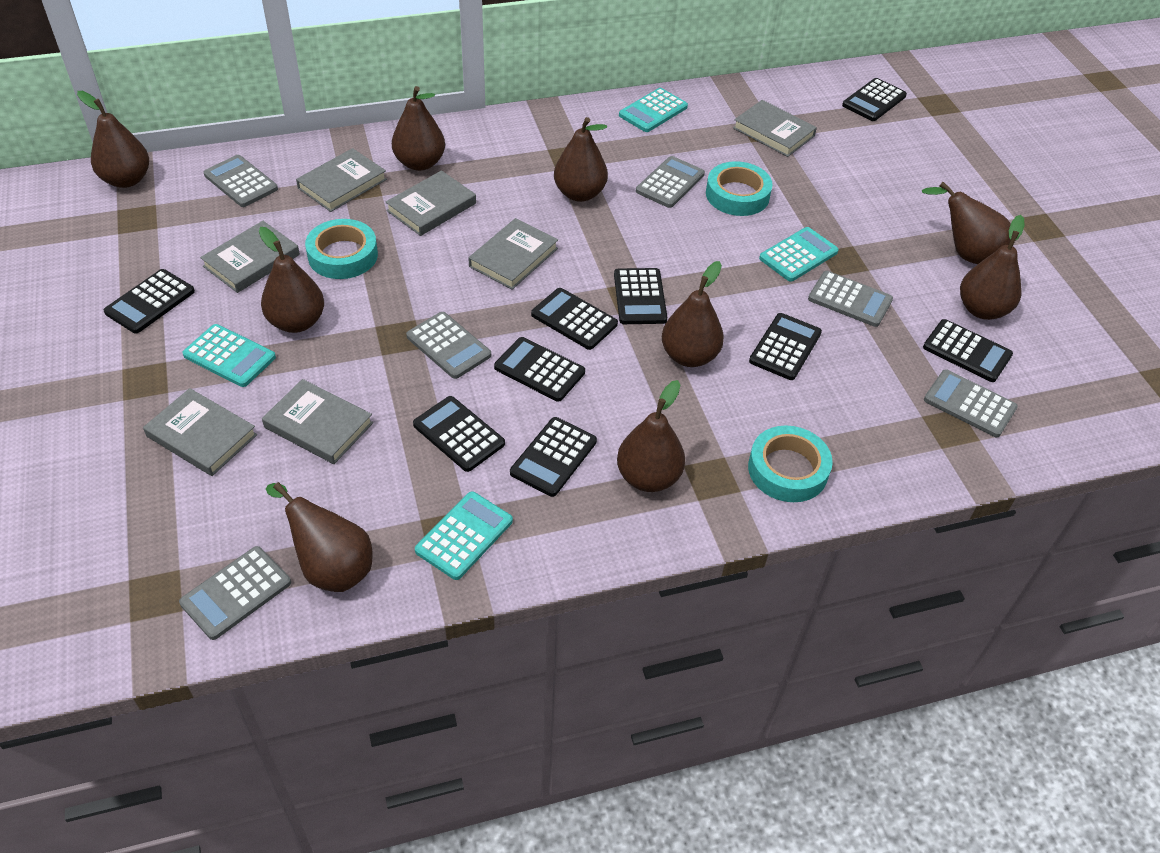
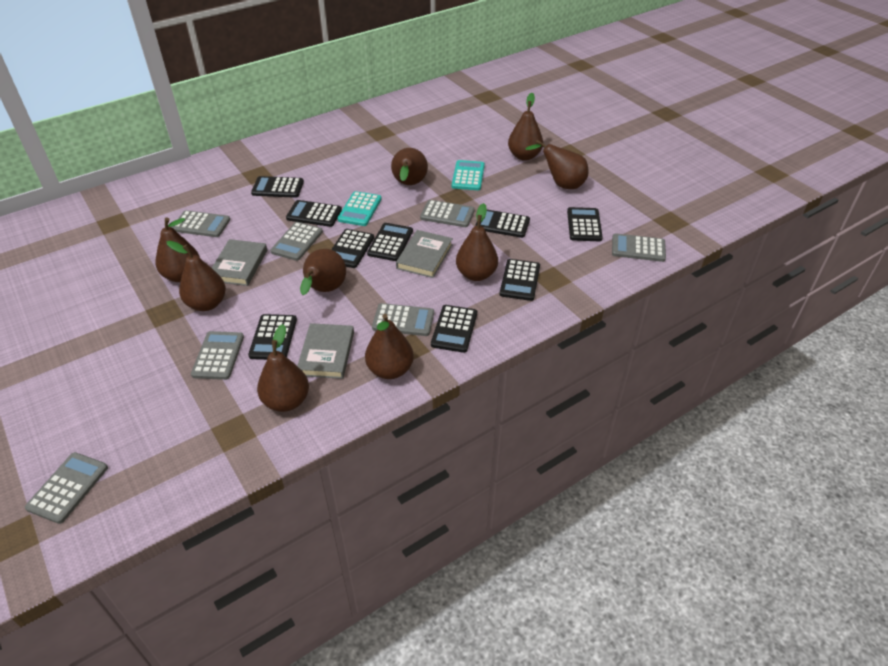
grey book: 7 -> 3
grey calculator: 6 -> 7
turquoise calculator: 4 -> 2
turquoise tape: 3 -> 0

